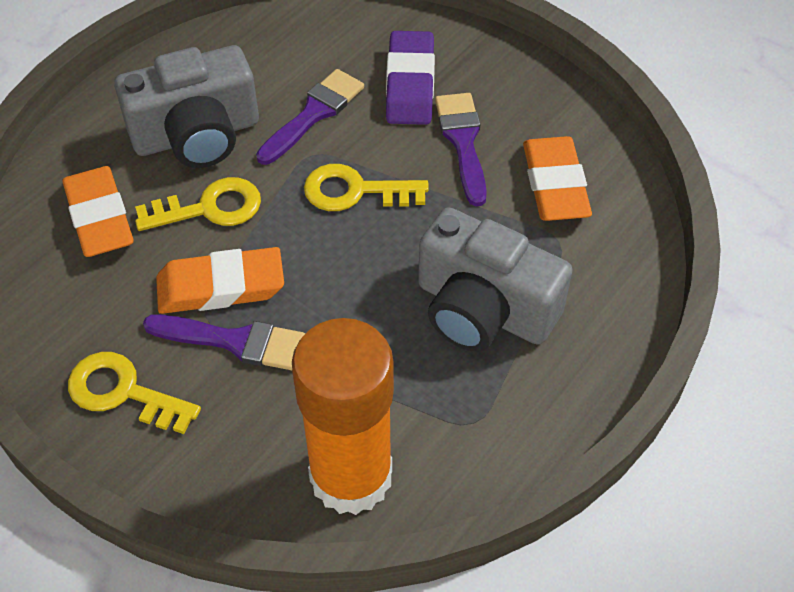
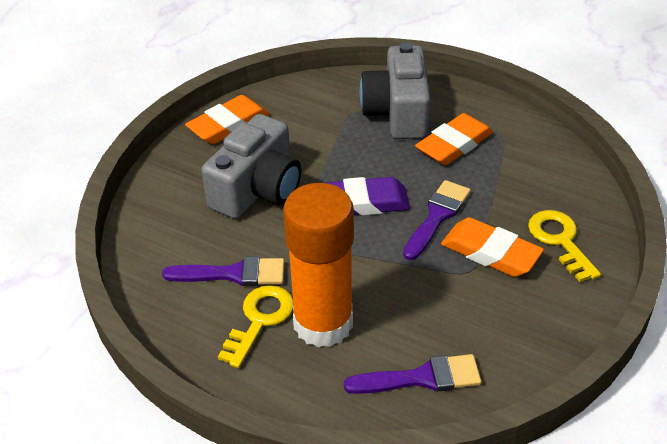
yellow key: 3 -> 2

